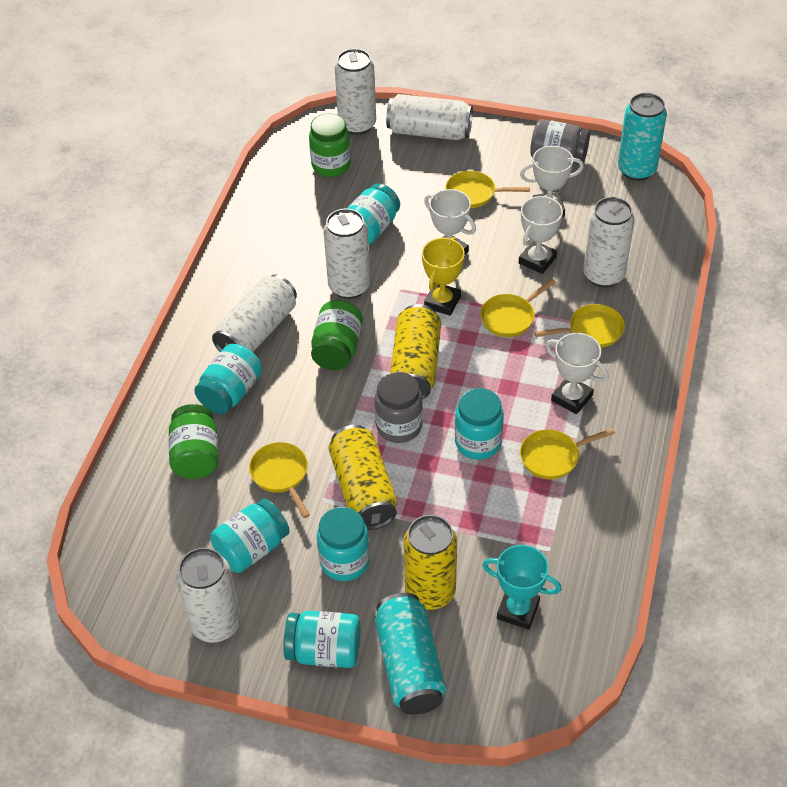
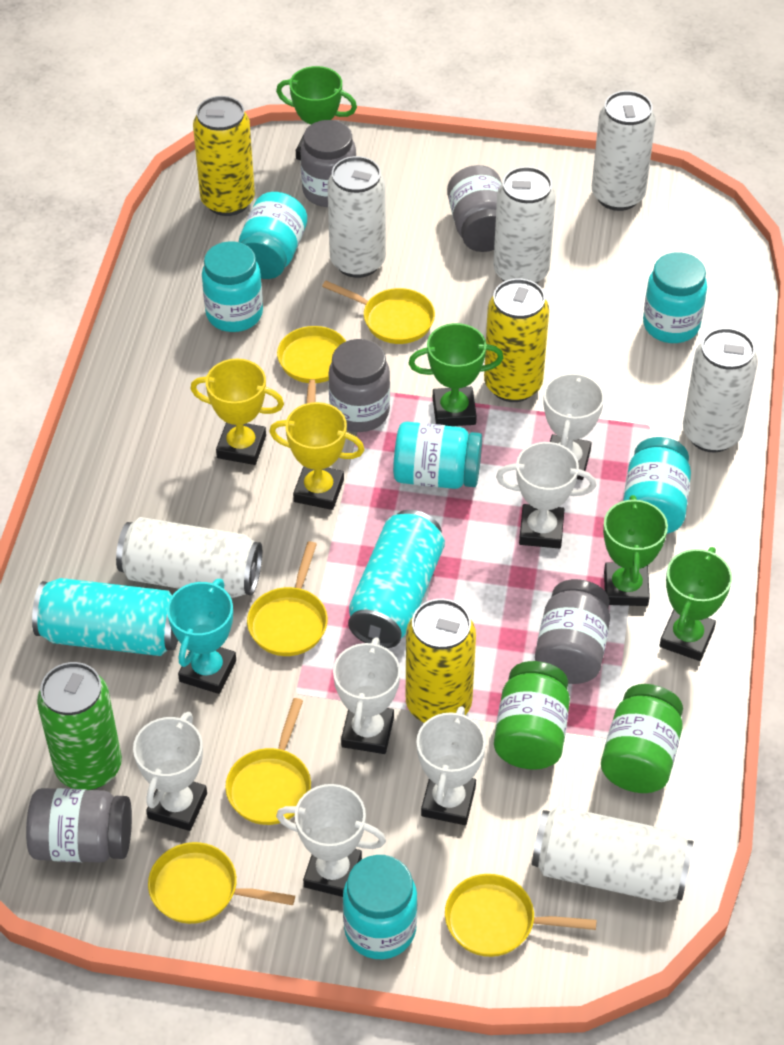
green can: 0 -> 1
green jar: 3 -> 2
green trophy: 0 -> 4
grey jar: 2 -> 5
white trophy: 4 -> 6
yellow pan: 5 -> 6
yellow trophy: 1 -> 2

